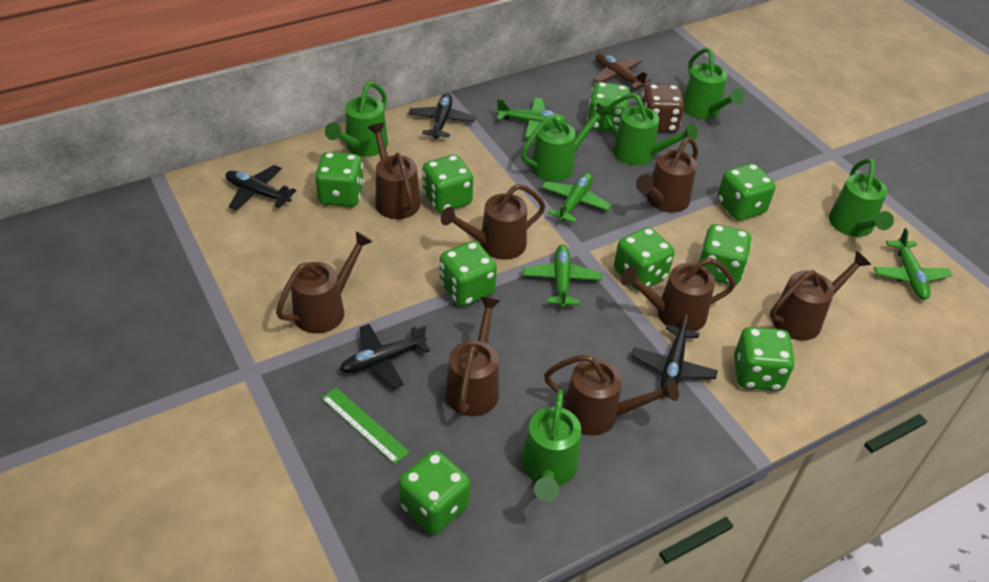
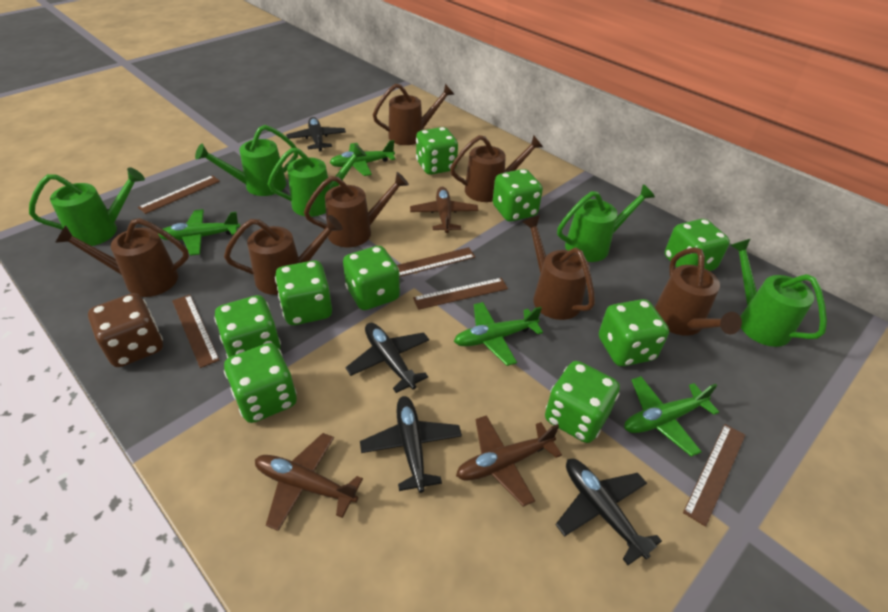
brown plane: 1 -> 3
brown ruler: 0 -> 5
brown watering can: 8 -> 7
green ruler: 1 -> 0
green watering can: 6 -> 5

